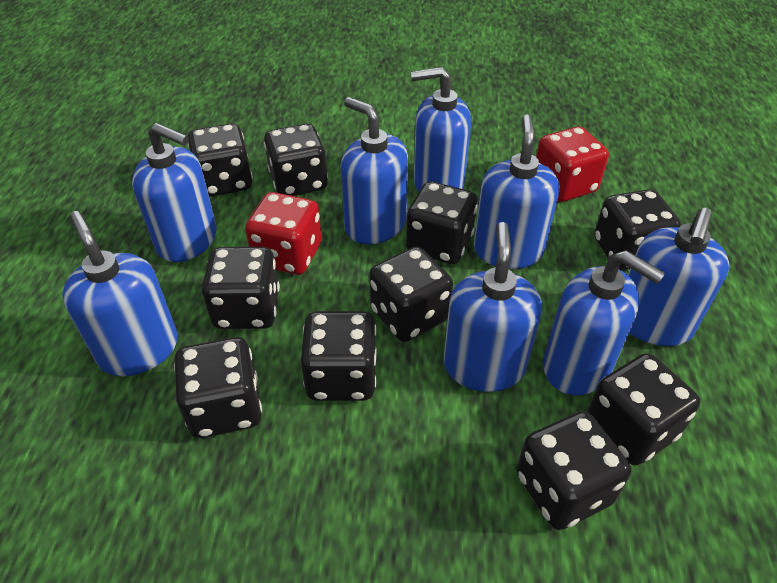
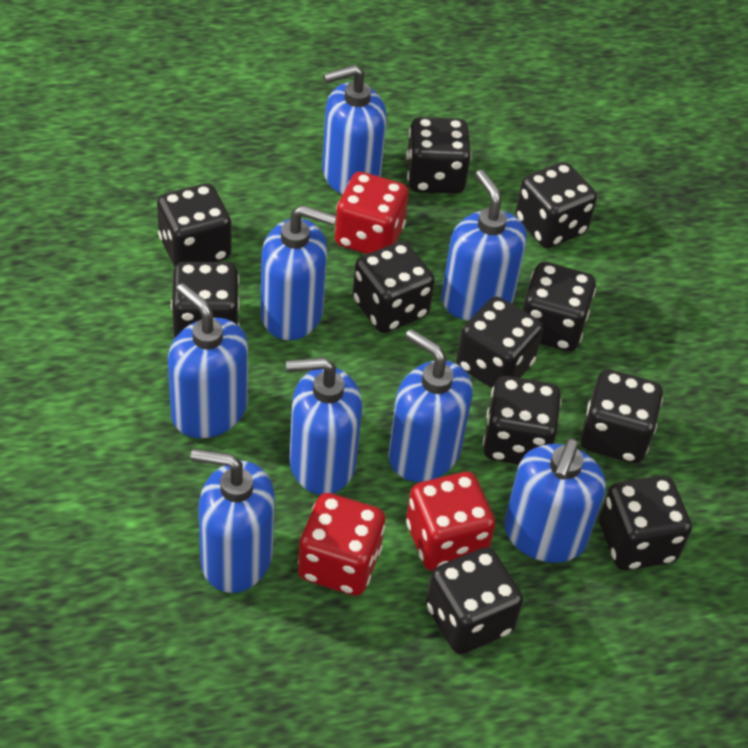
black dice: 10 -> 11
red dice: 2 -> 3

